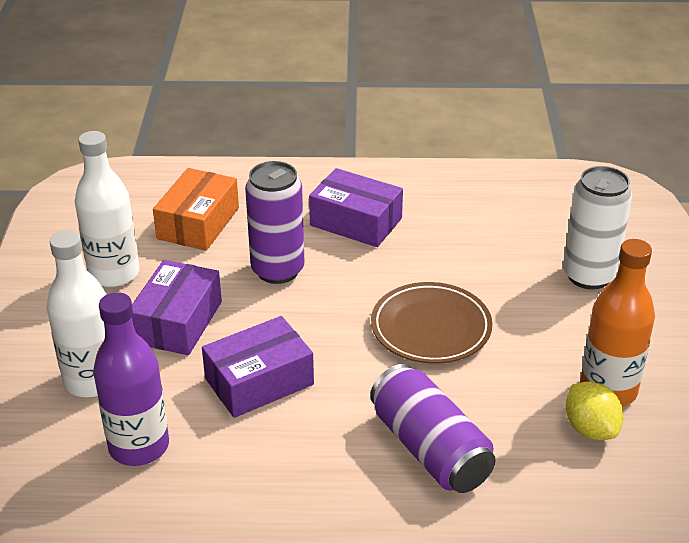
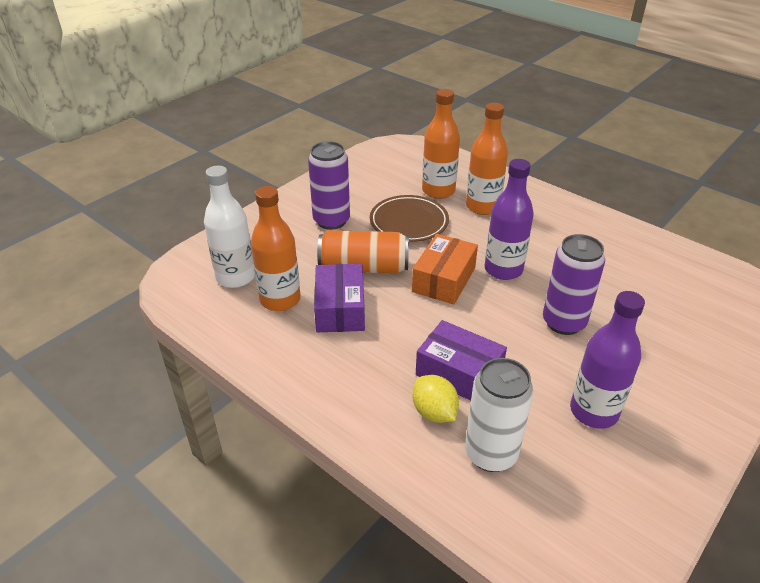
orange bottle: 1 -> 3
orange can: 0 -> 1
purple bottle: 1 -> 2
purple box: 3 -> 2
white bottle: 2 -> 1

